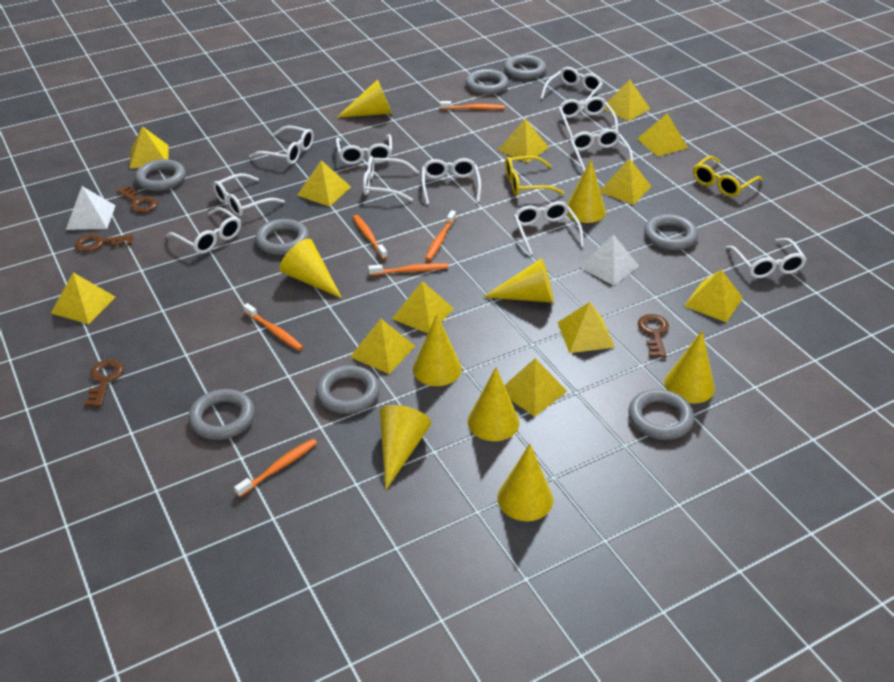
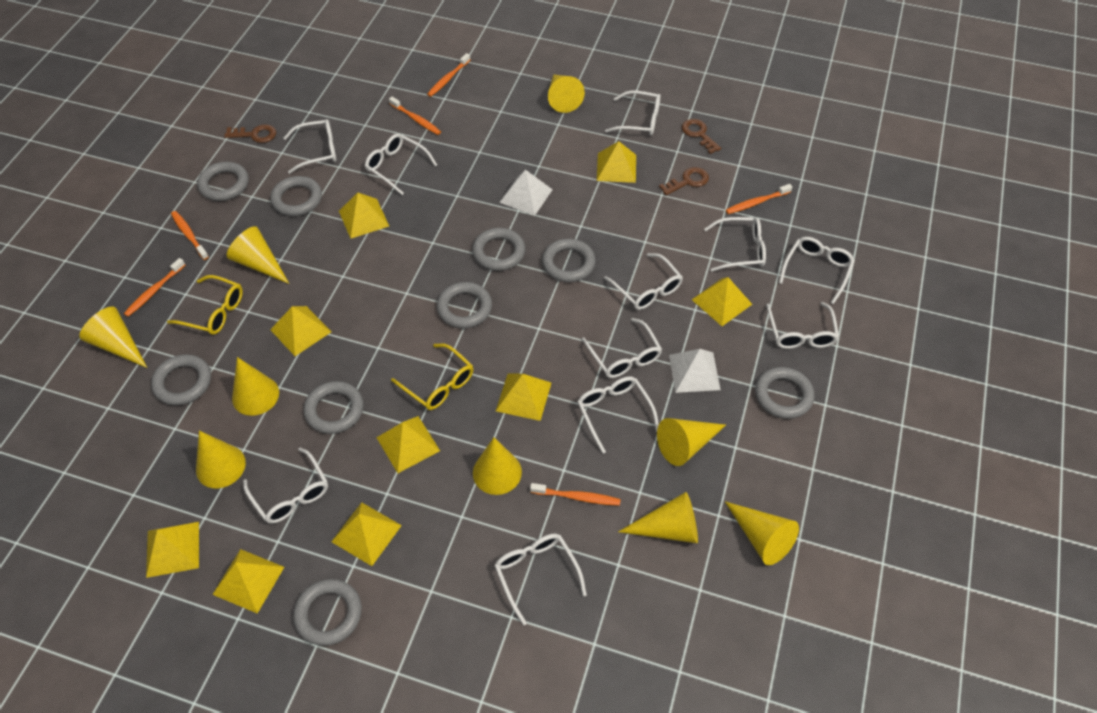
brown key: 4 -> 3
grey ring: 8 -> 9
yellow pyramid: 12 -> 9

